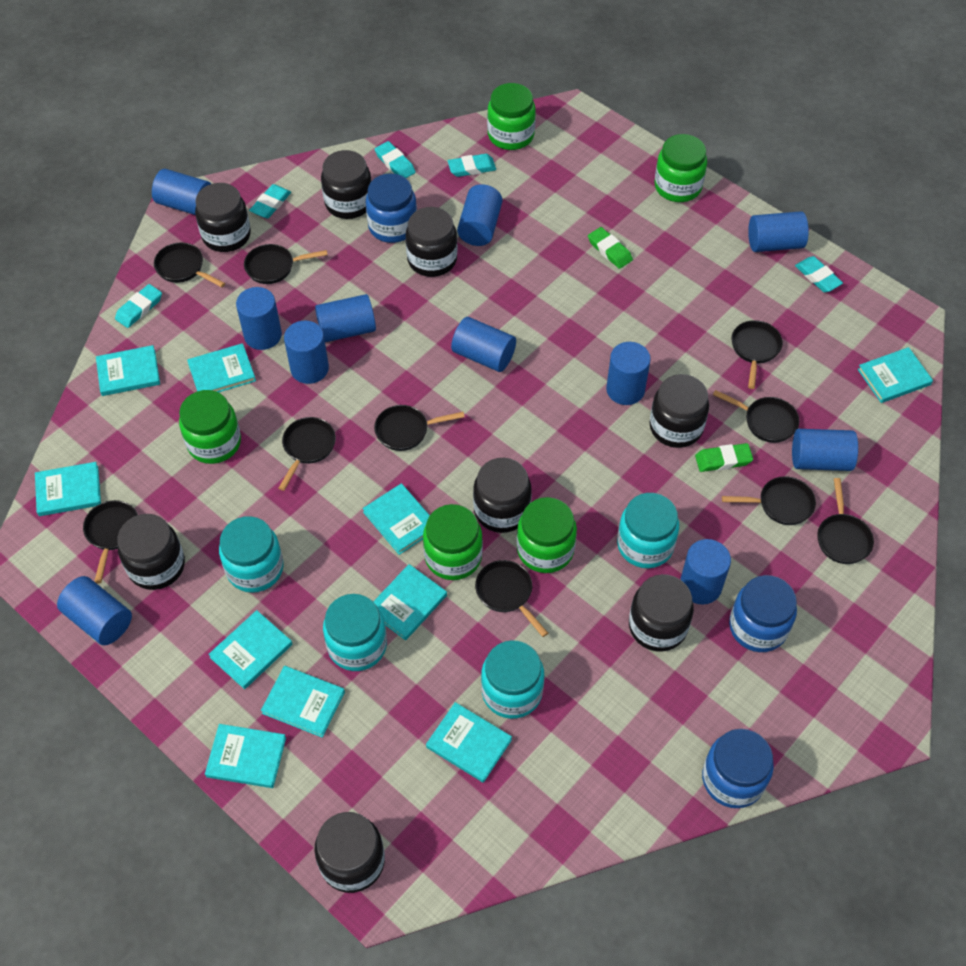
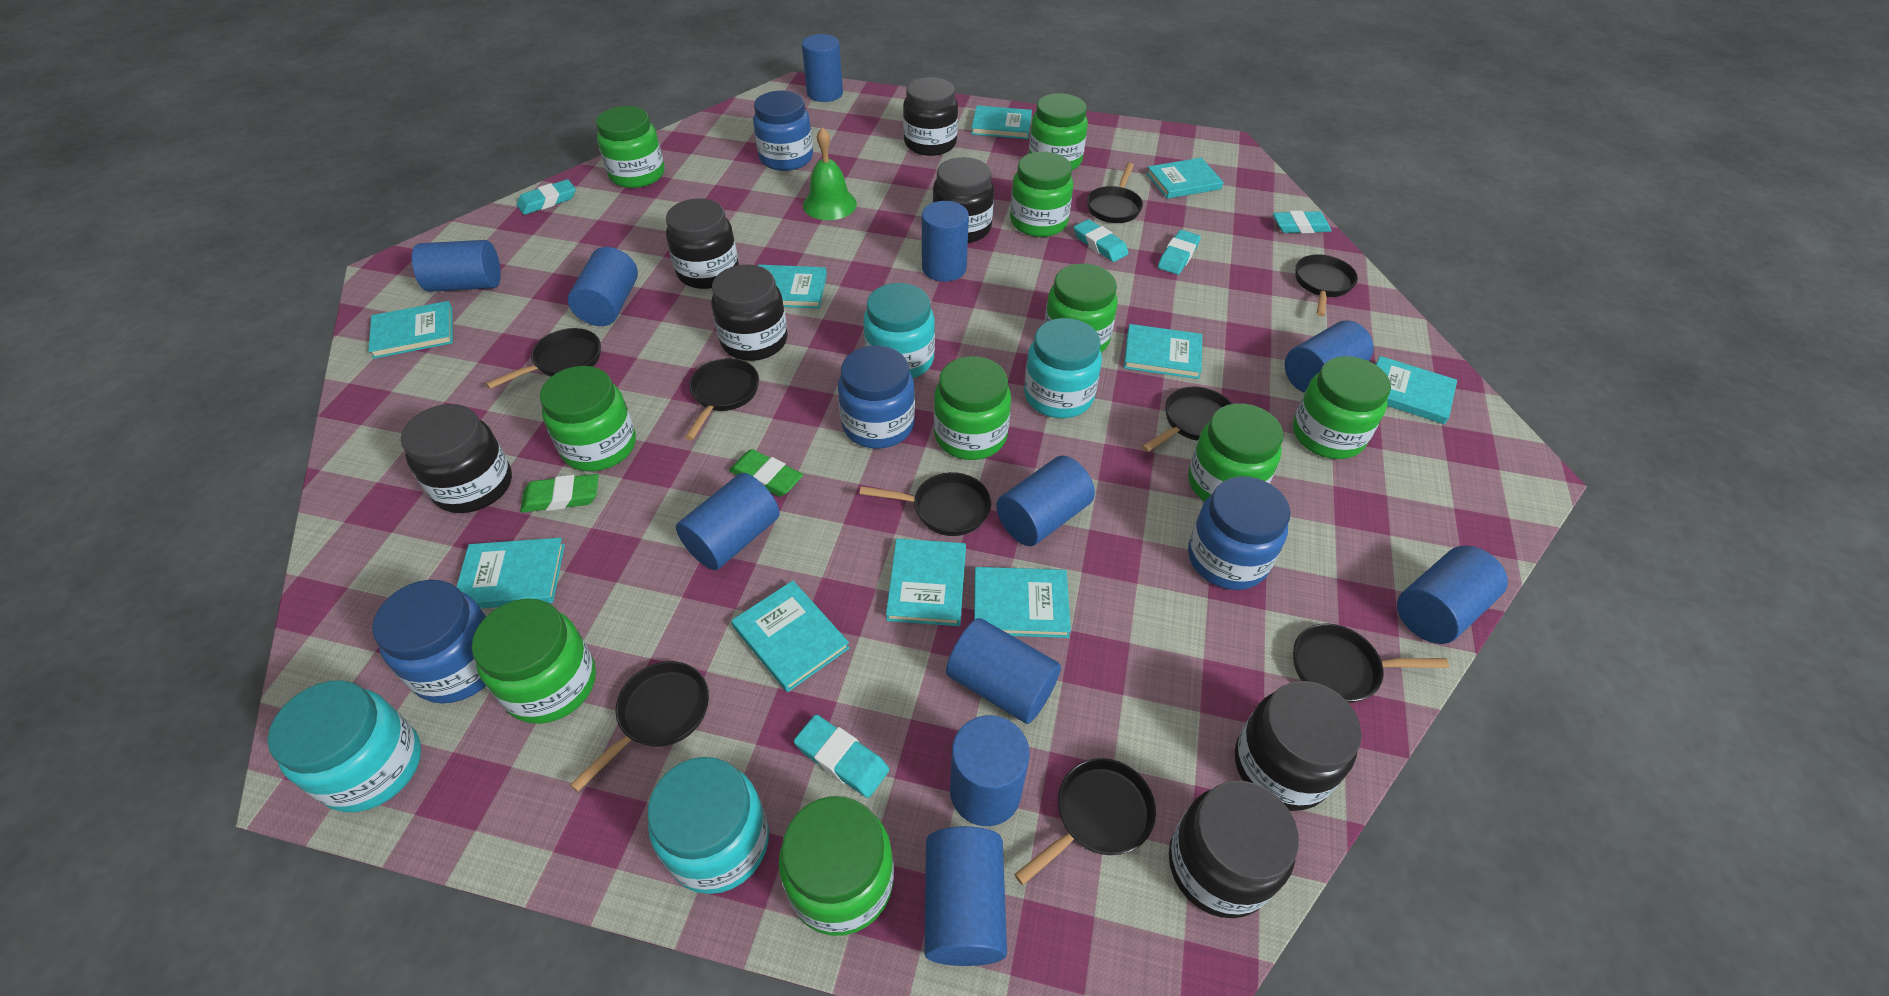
black jar: 8 -> 7
black pan: 10 -> 9
blue jar: 3 -> 4
green bell: 0 -> 1
green jar: 5 -> 10

